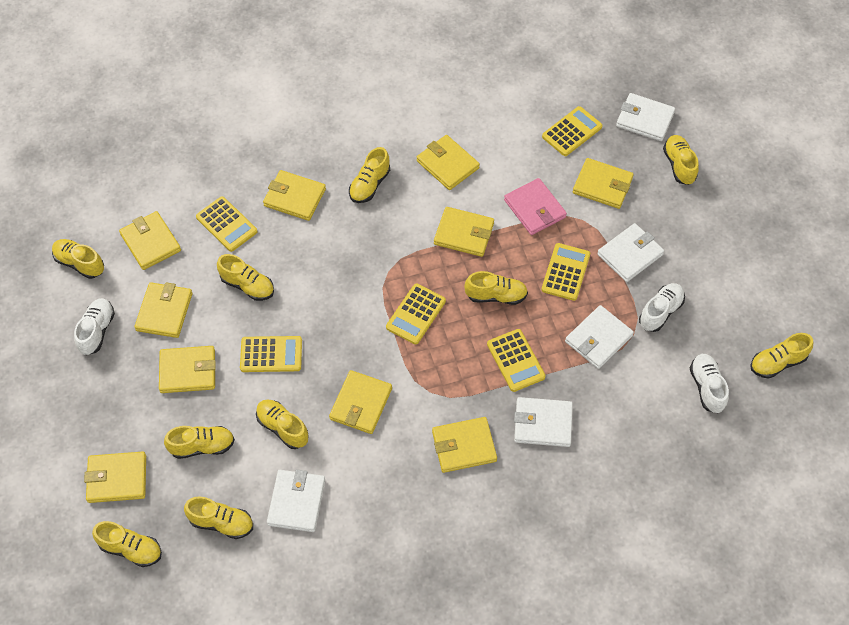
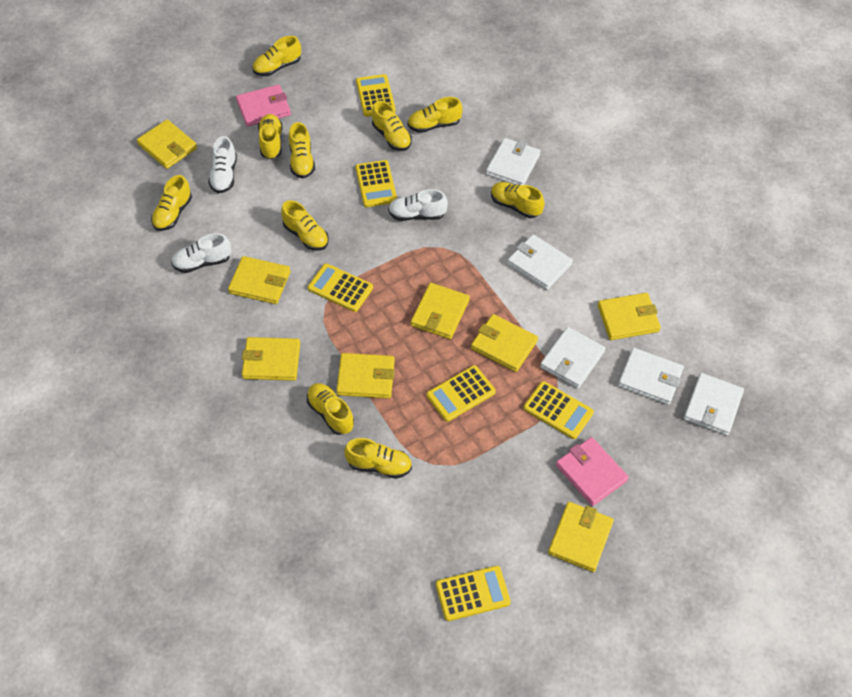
pink wallet: 1 -> 2
yellow wallet: 10 -> 8

